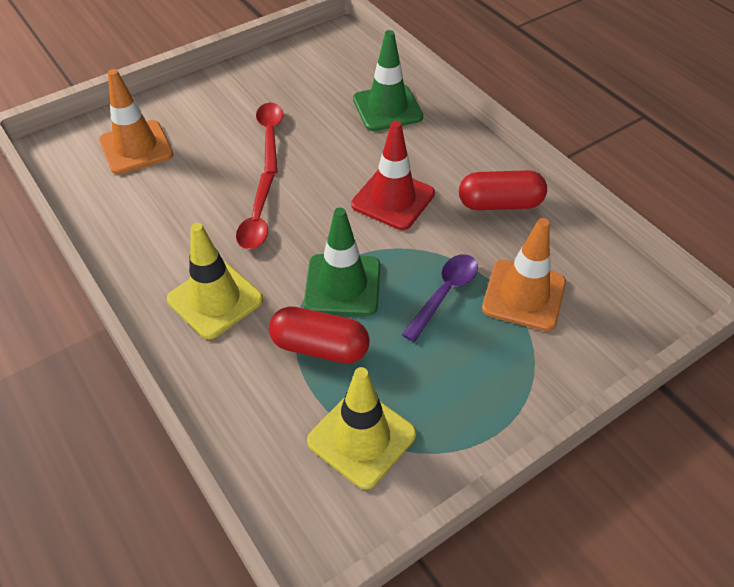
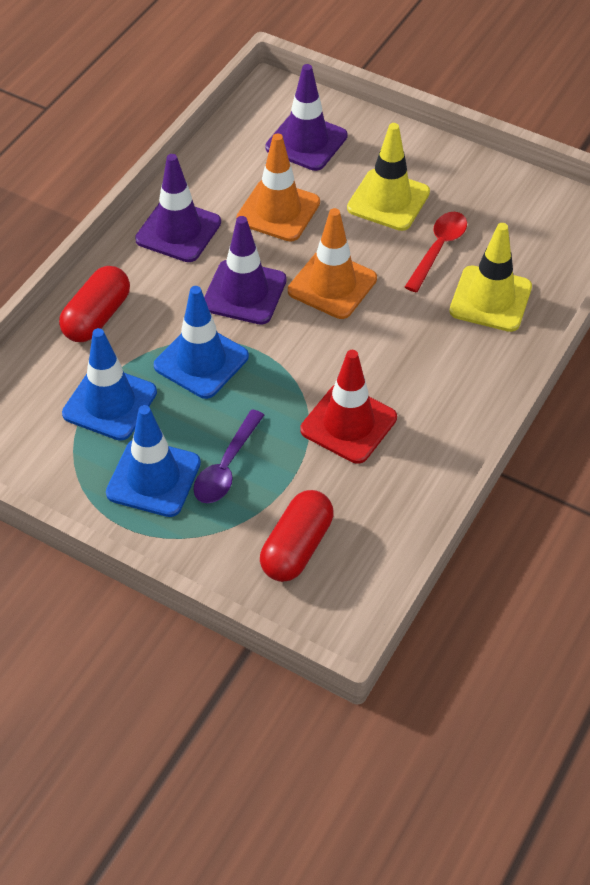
blue traffic cone: 0 -> 3
green traffic cone: 2 -> 0
purple traffic cone: 0 -> 3
red spoon: 2 -> 1

